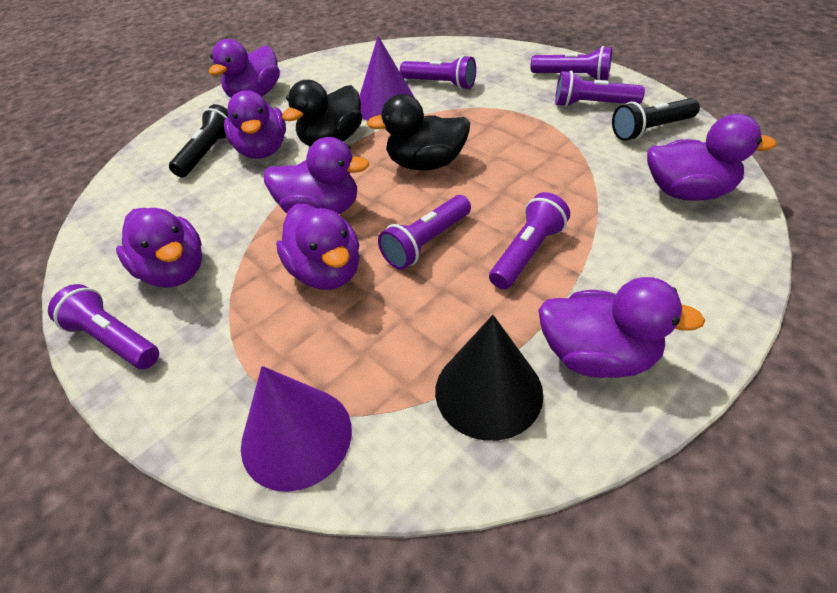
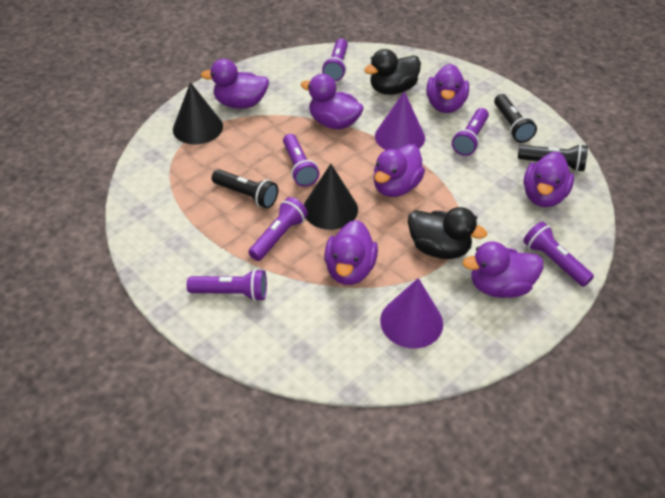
black cone: 1 -> 2
black flashlight: 2 -> 3

